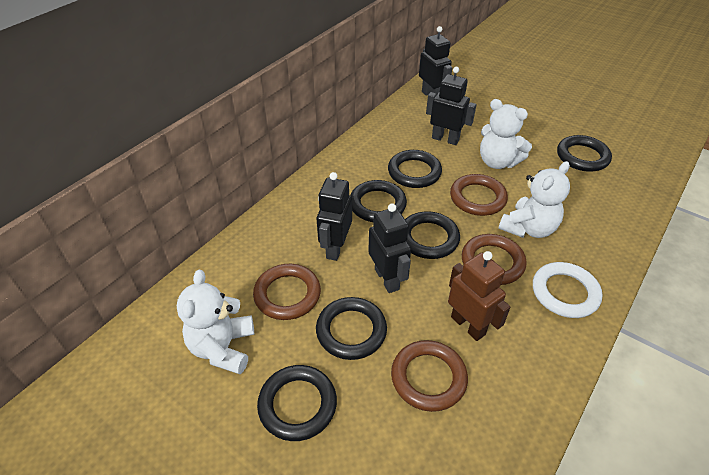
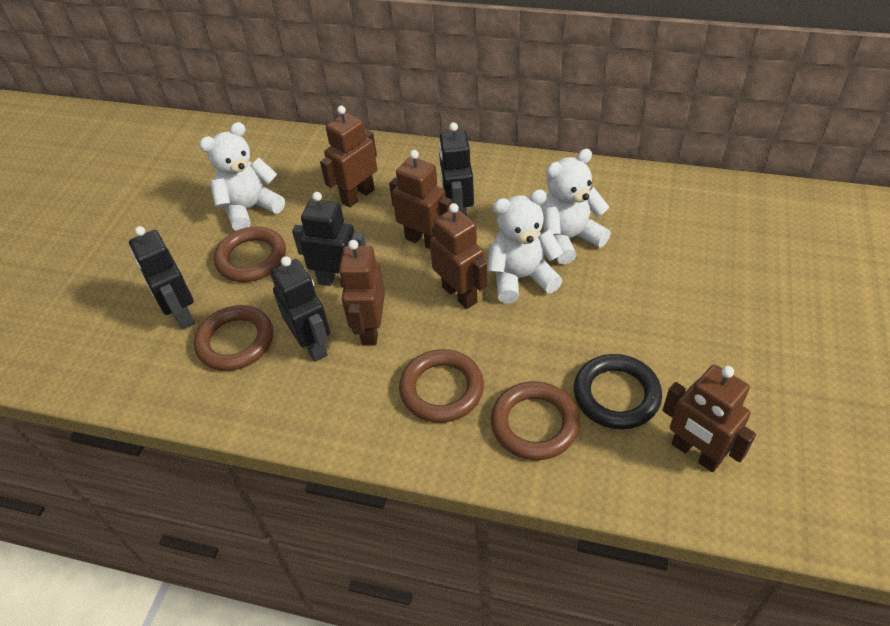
black ring: 6 -> 1
brown robot: 1 -> 5
white ring: 1 -> 0

